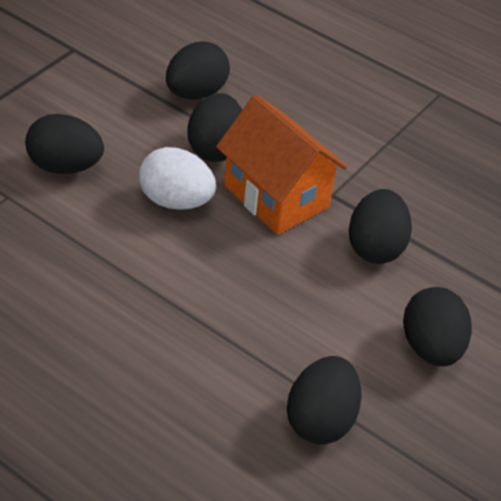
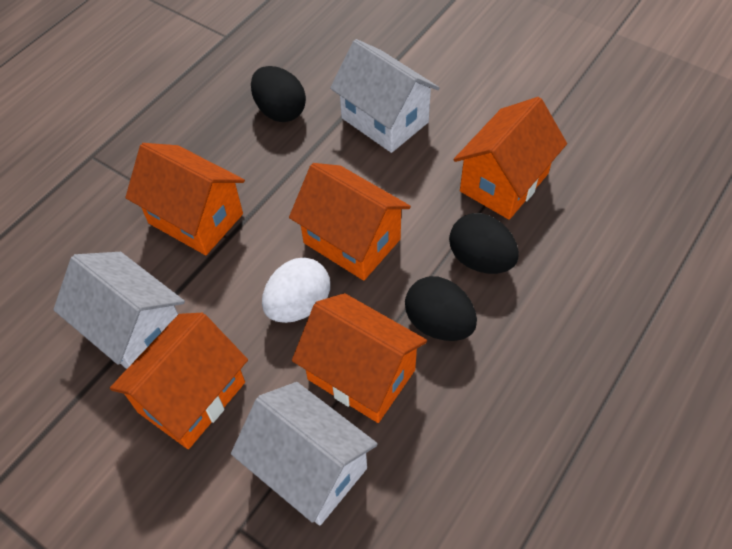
black egg: 6 -> 3
orange house: 1 -> 5
white house: 0 -> 3

